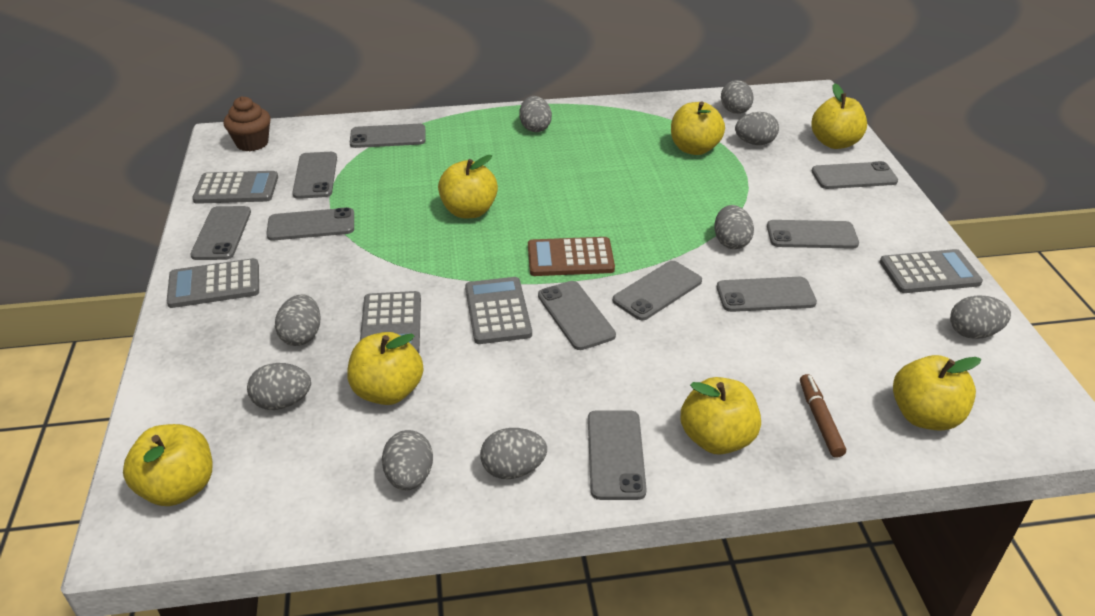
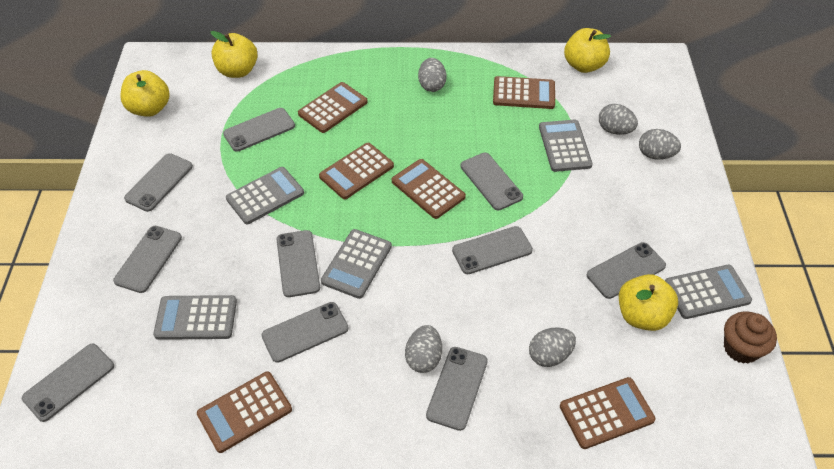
brown calculator: 1 -> 6
brown marker: 1 -> 0
grey egg: 9 -> 5
yellow apple: 7 -> 4

